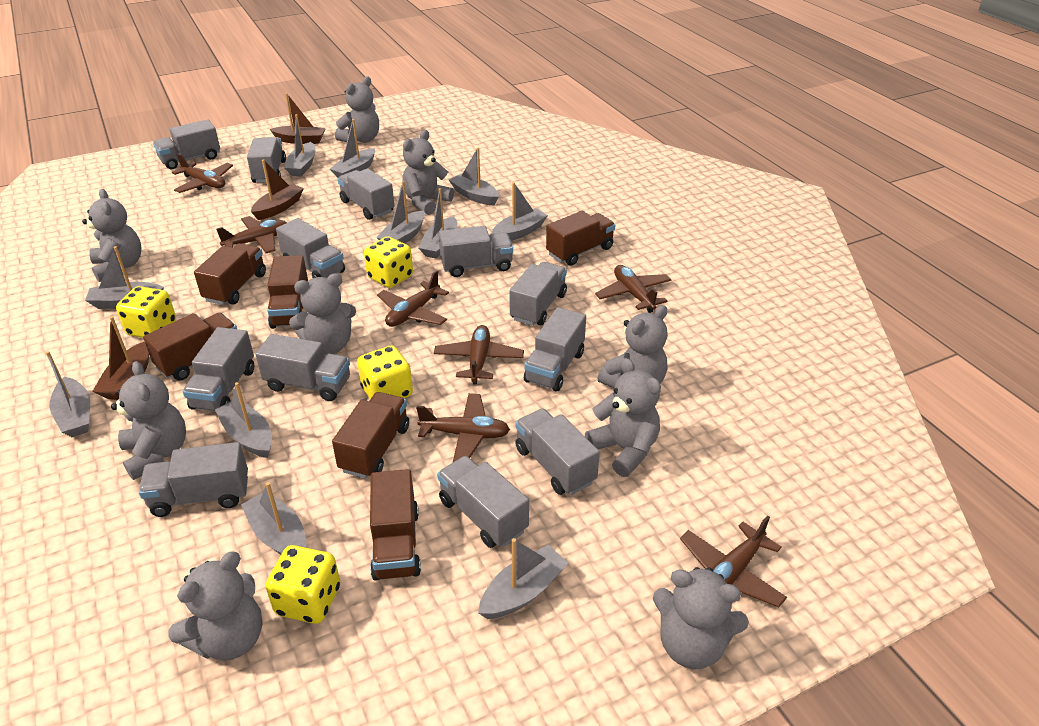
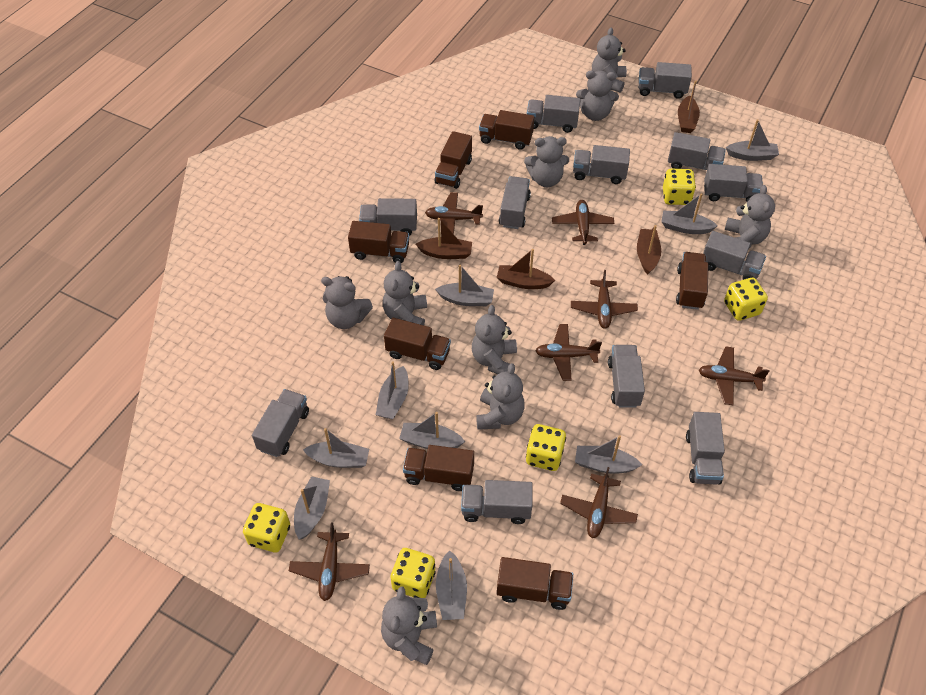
brown boat: 3 -> 4
brown truck: 6 -> 7
grey boat: 11 -> 9
yellow dice: 4 -> 5

